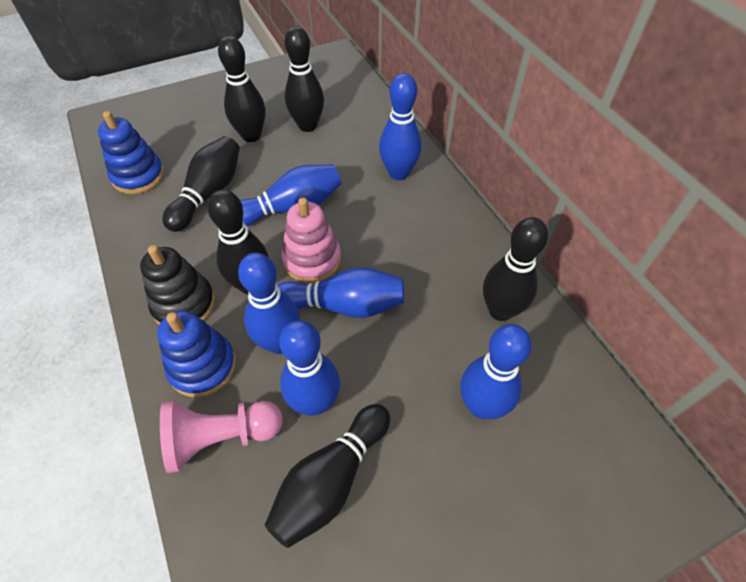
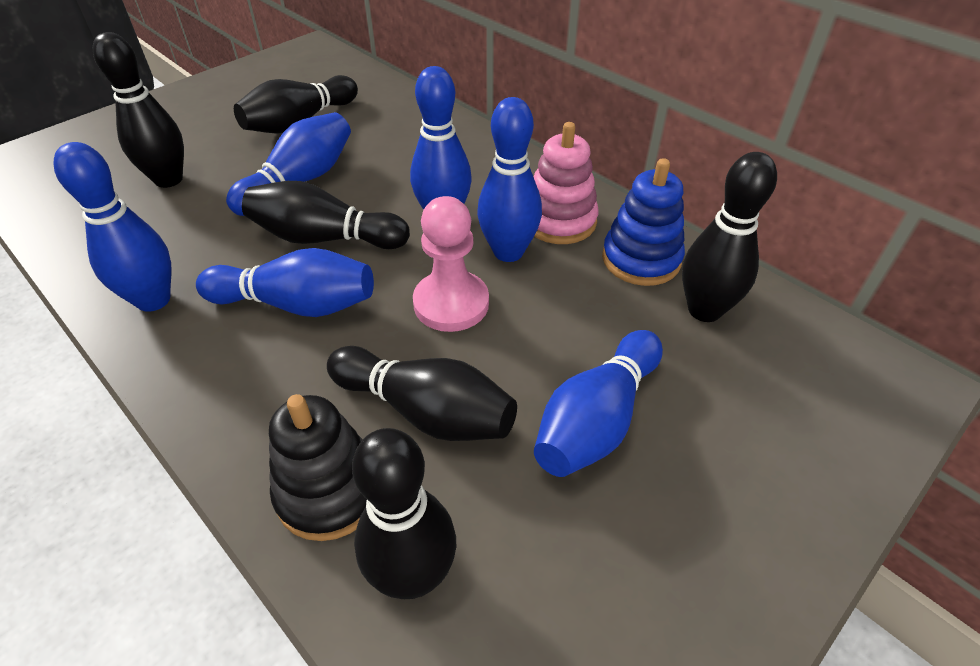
blue stacking toy: 2 -> 1

